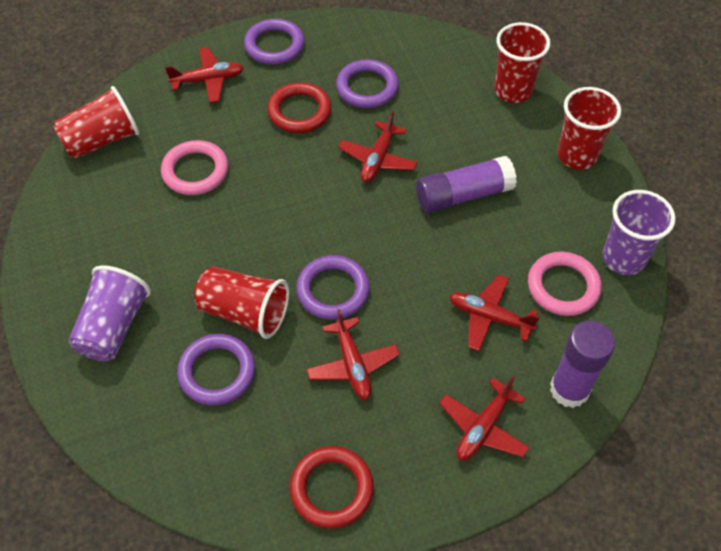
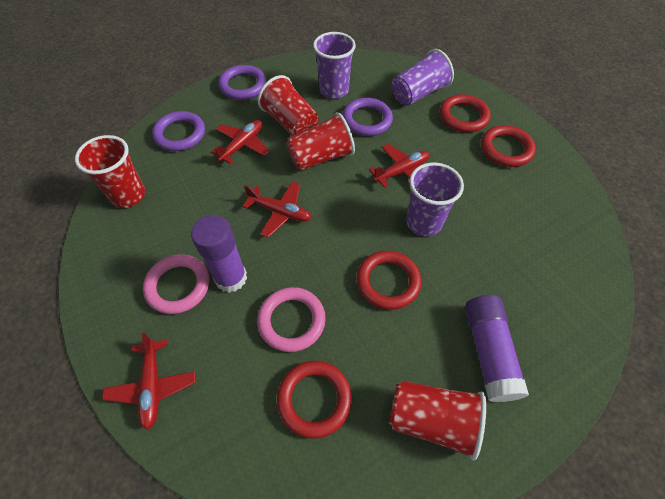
purple cup: 2 -> 3
purple ring: 4 -> 3
red plane: 5 -> 4
red ring: 2 -> 4

